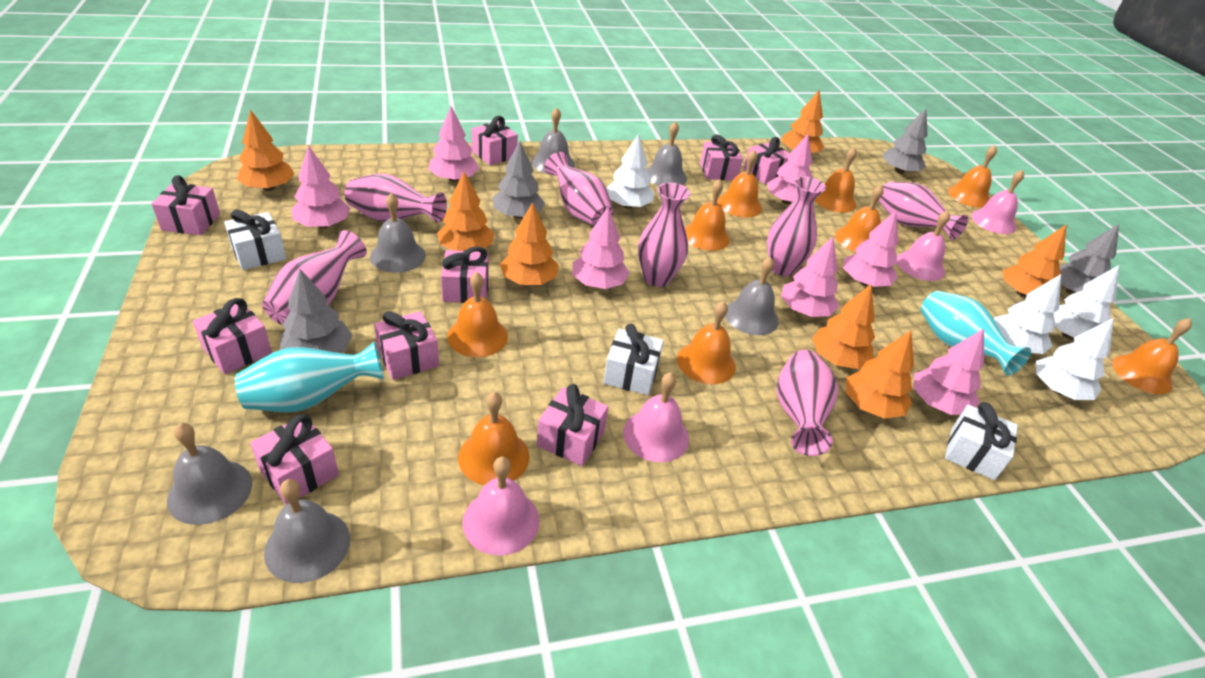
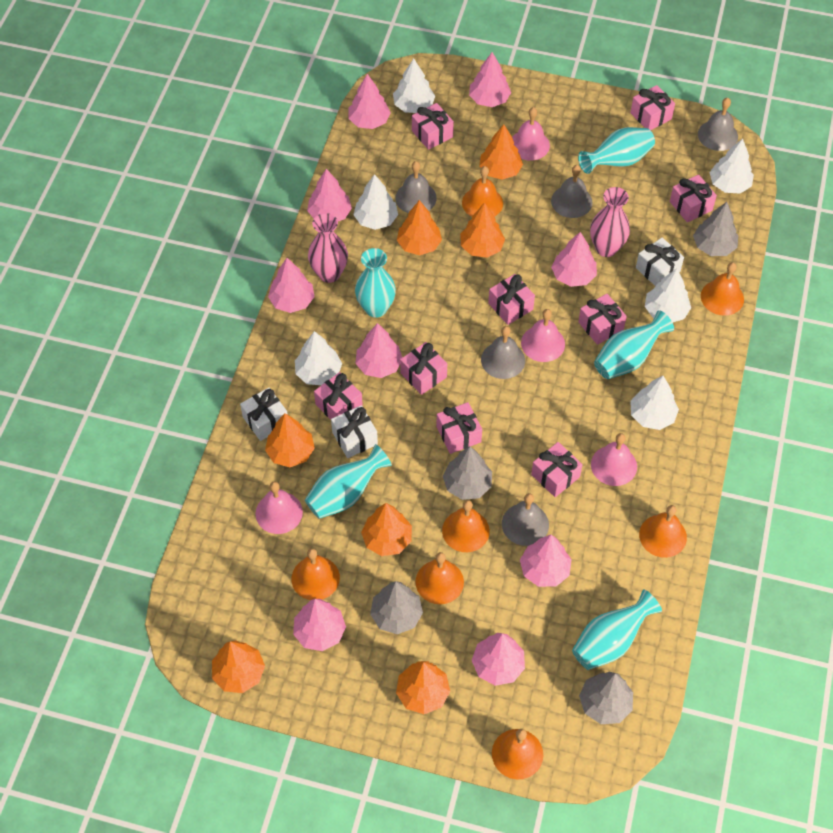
grey bell: 6 -> 5
orange bell: 9 -> 7
pink tree: 7 -> 9
pink vase: 7 -> 2
turquoise vase: 2 -> 5
white tree: 4 -> 6

